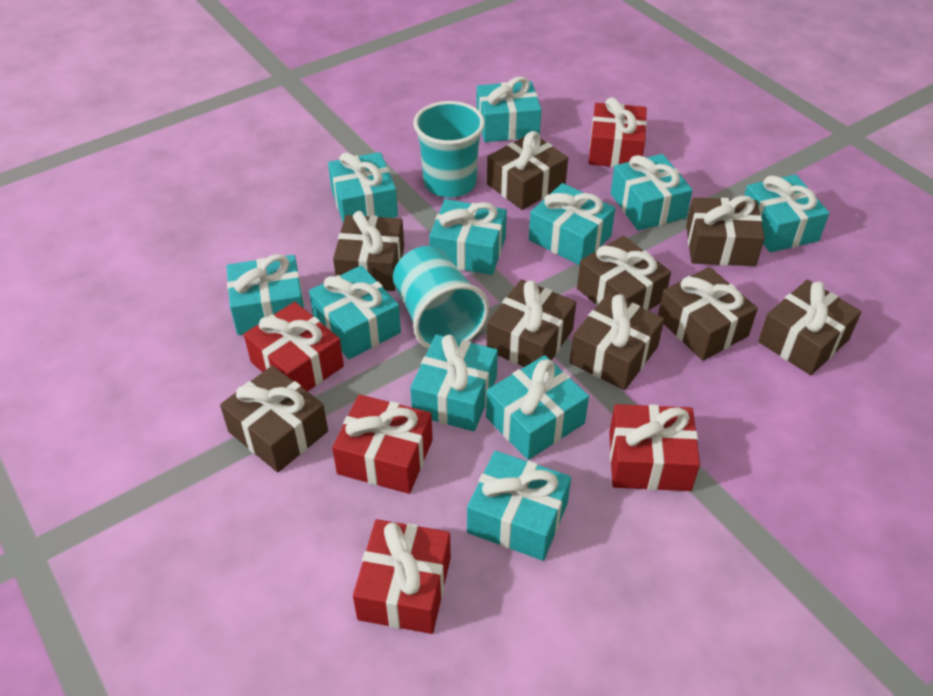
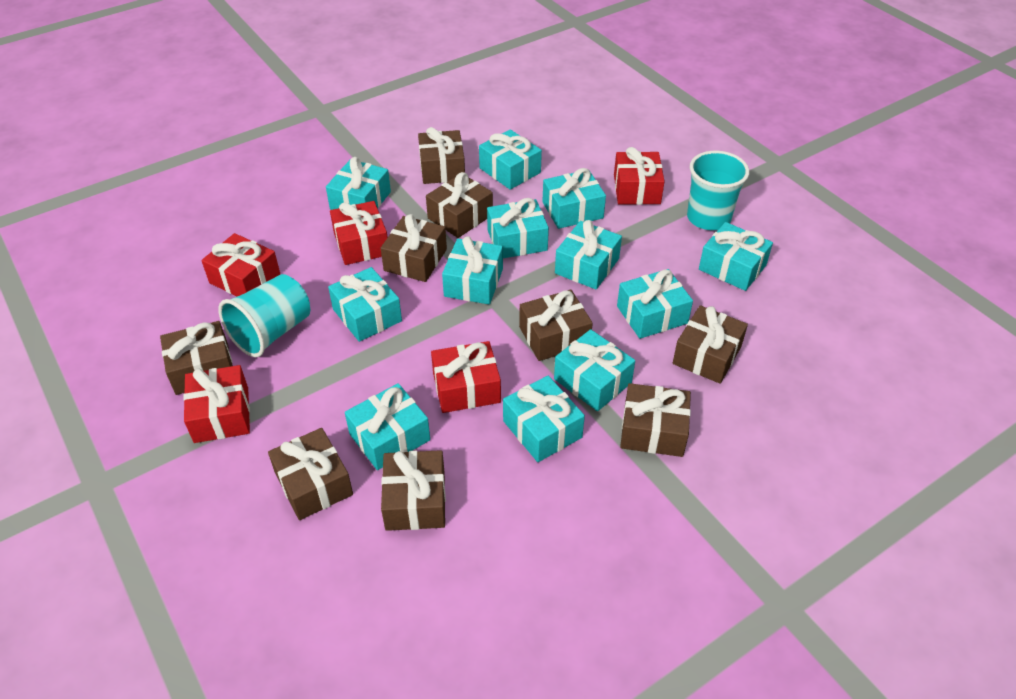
turquoise gift: 11 -> 12

